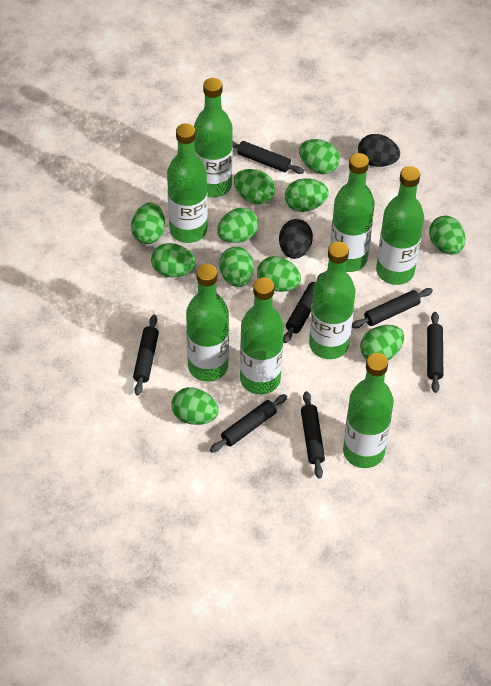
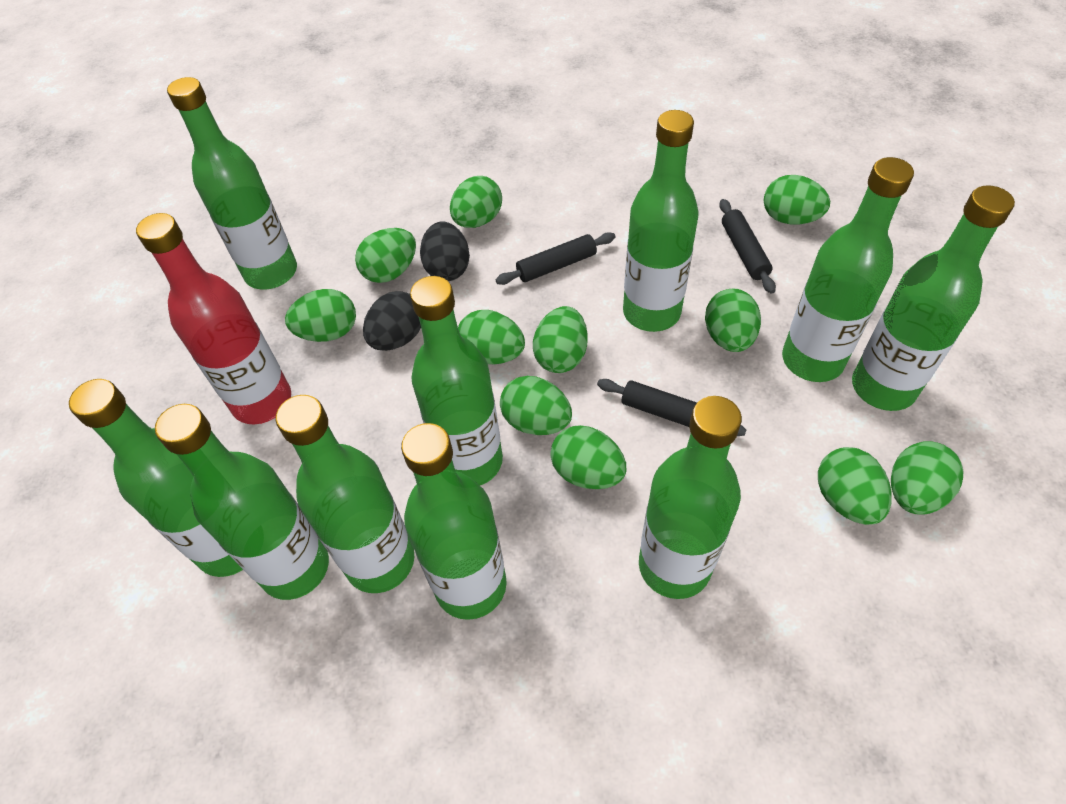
black rolling pin: 7 -> 3
green bottle: 8 -> 10
red bottle: 0 -> 1

